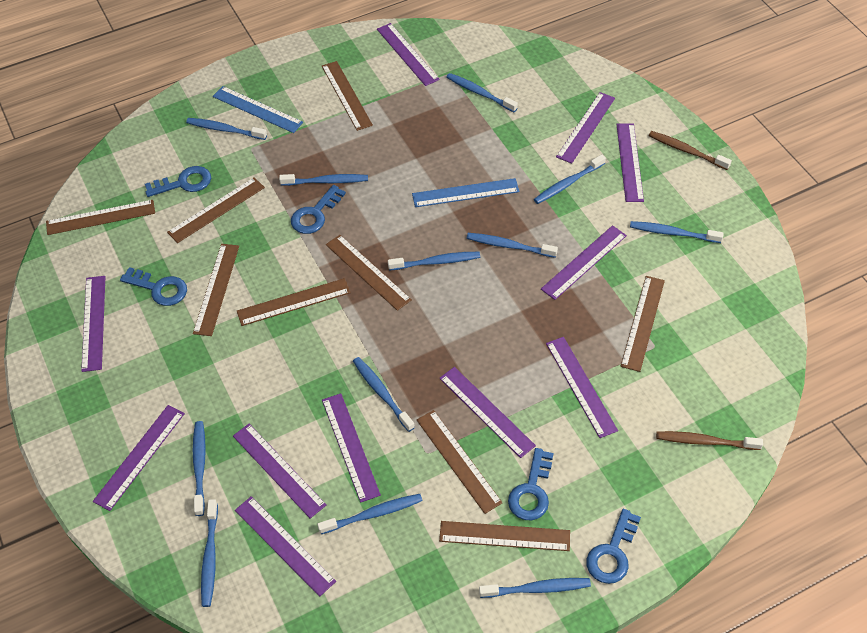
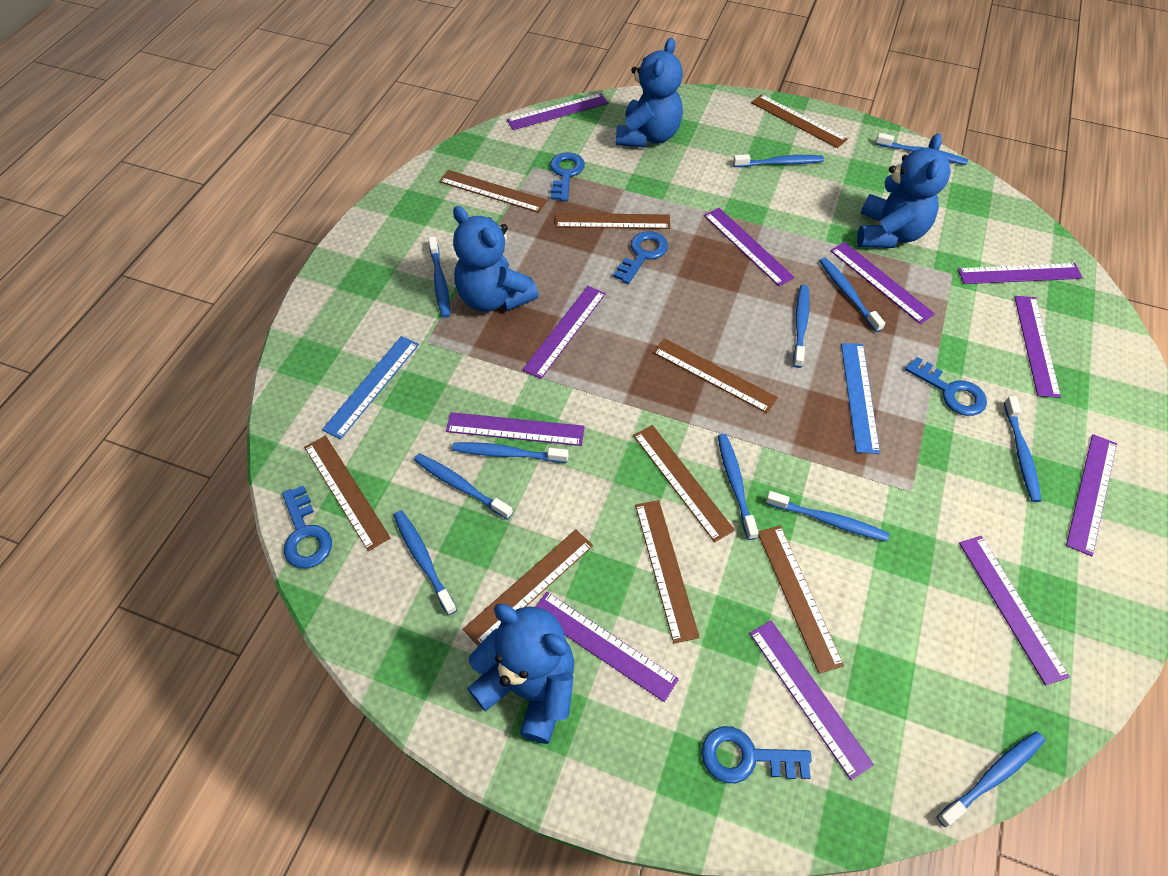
blue teddy bear: 0 -> 4
brown toothbrush: 2 -> 0

